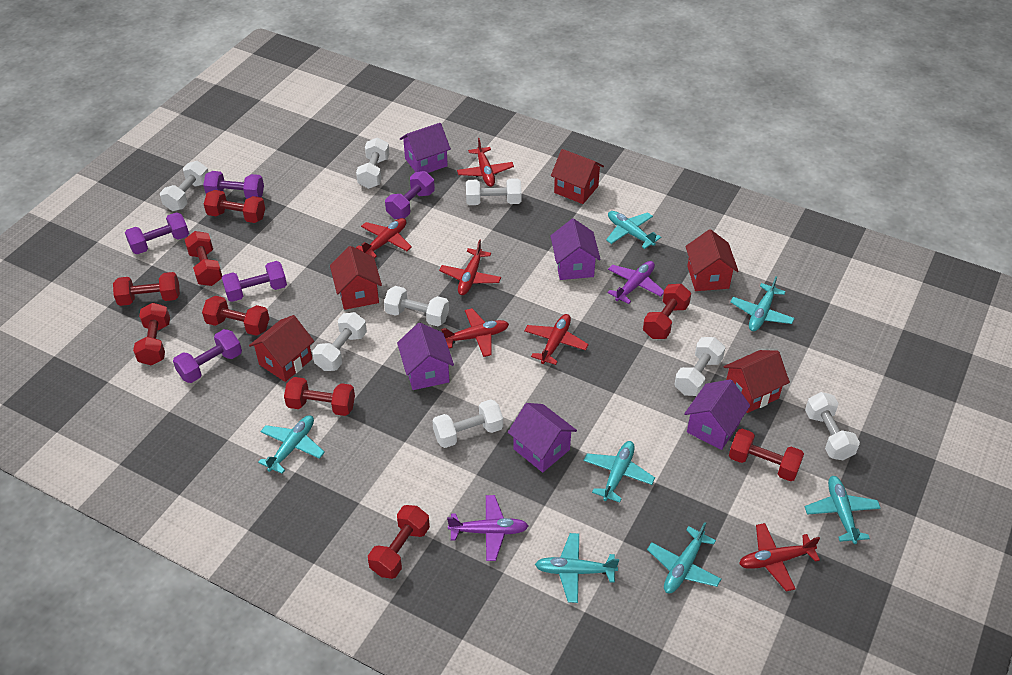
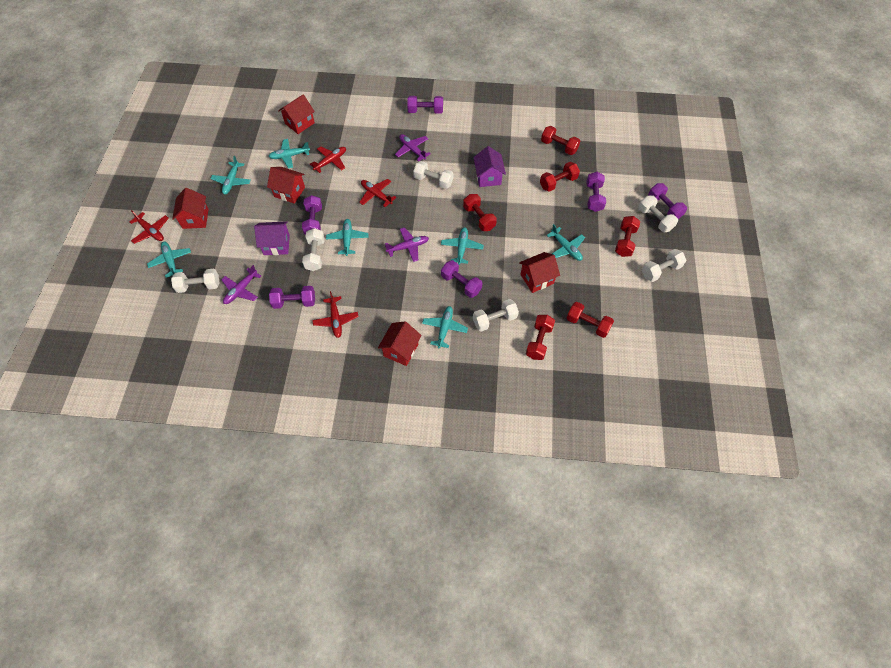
purple dumbbell: 5 -> 6
purple house: 5 -> 2
purple plane: 2 -> 3
red dumbbell: 9 -> 6
red plane: 6 -> 4
white dumbbell: 8 -> 6

